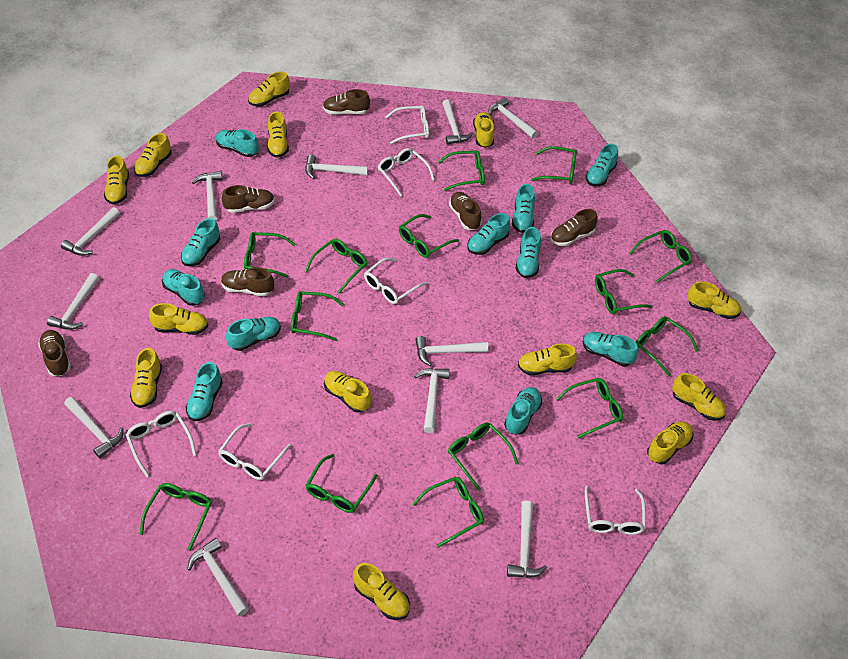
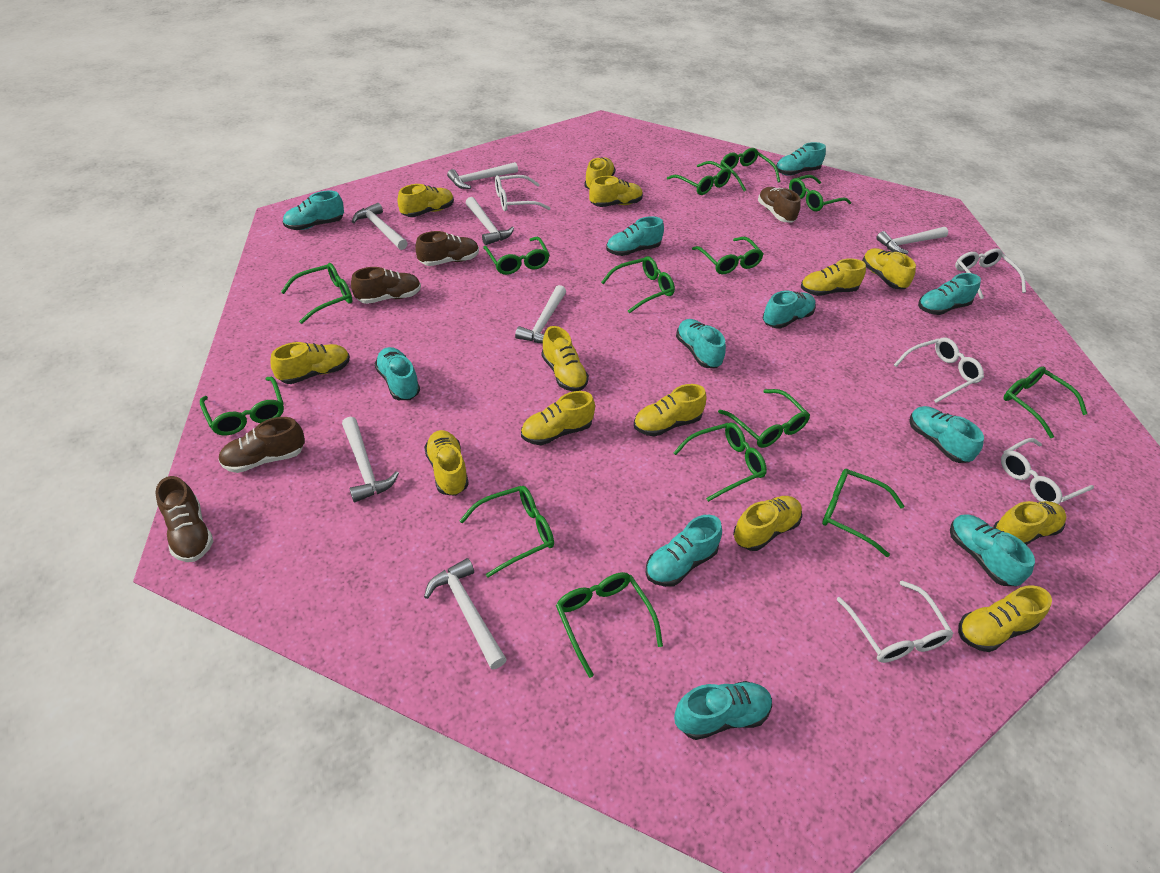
brown shoe: 6 -> 5
white glasses: 6 -> 5
white hammer: 11 -> 7

